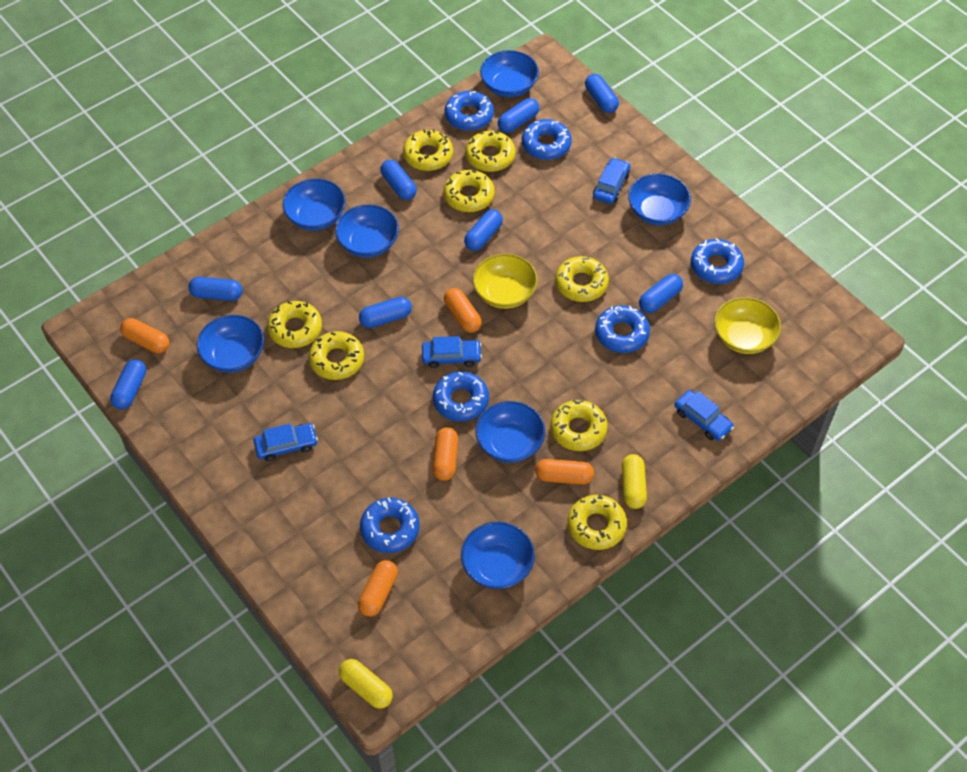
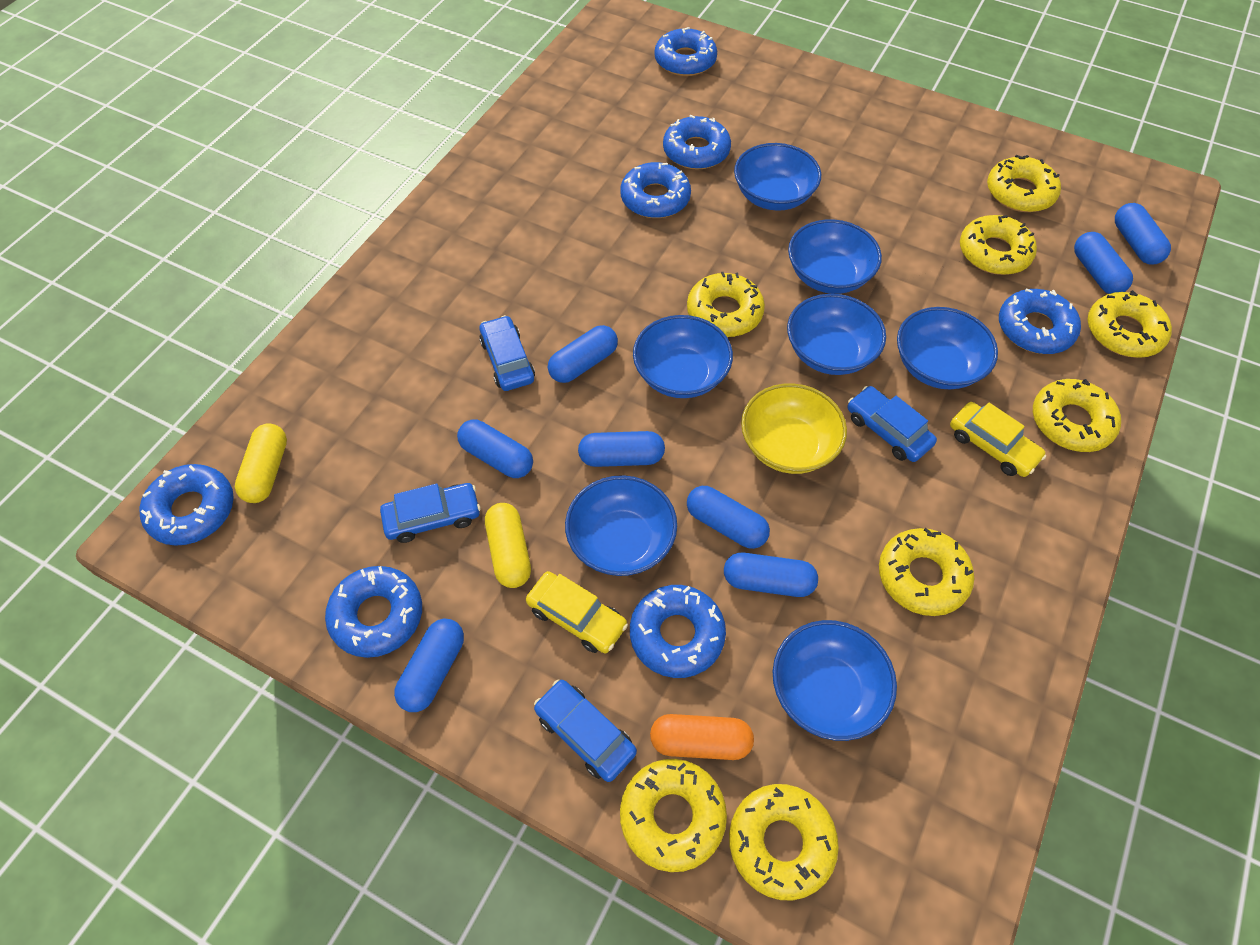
blue donut: 6 -> 7
orange capsule: 5 -> 1
yellow bowl: 2 -> 1
yellow car: 0 -> 2

